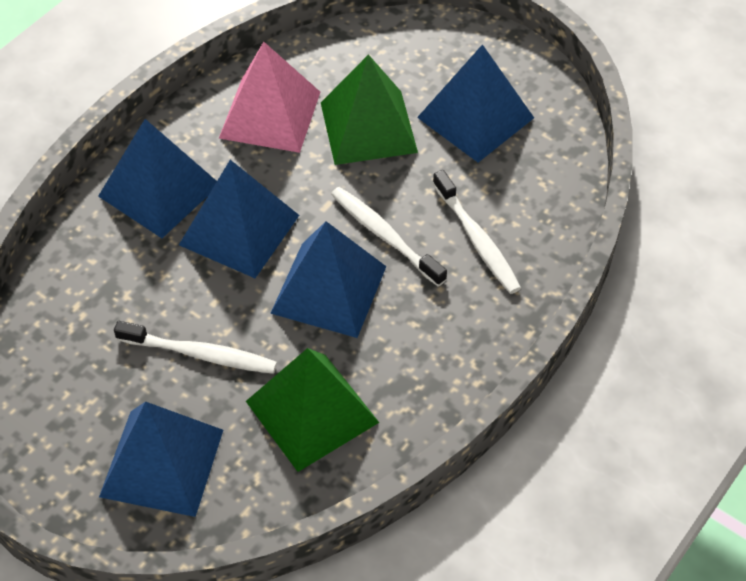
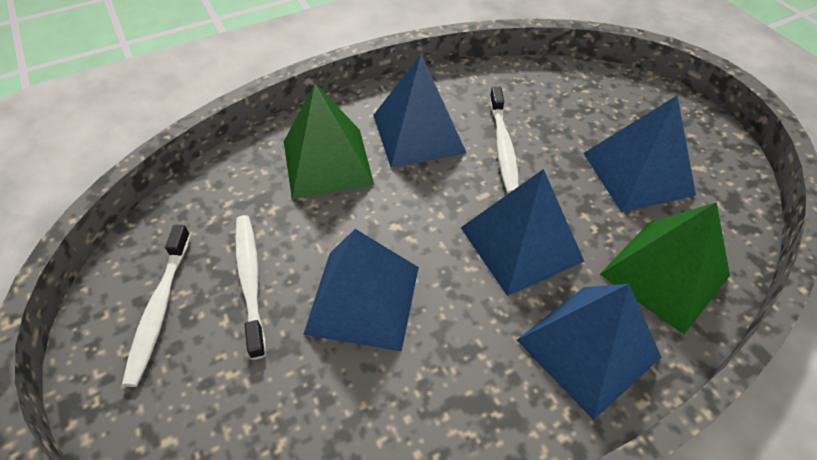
pink pyramid: 1 -> 0

